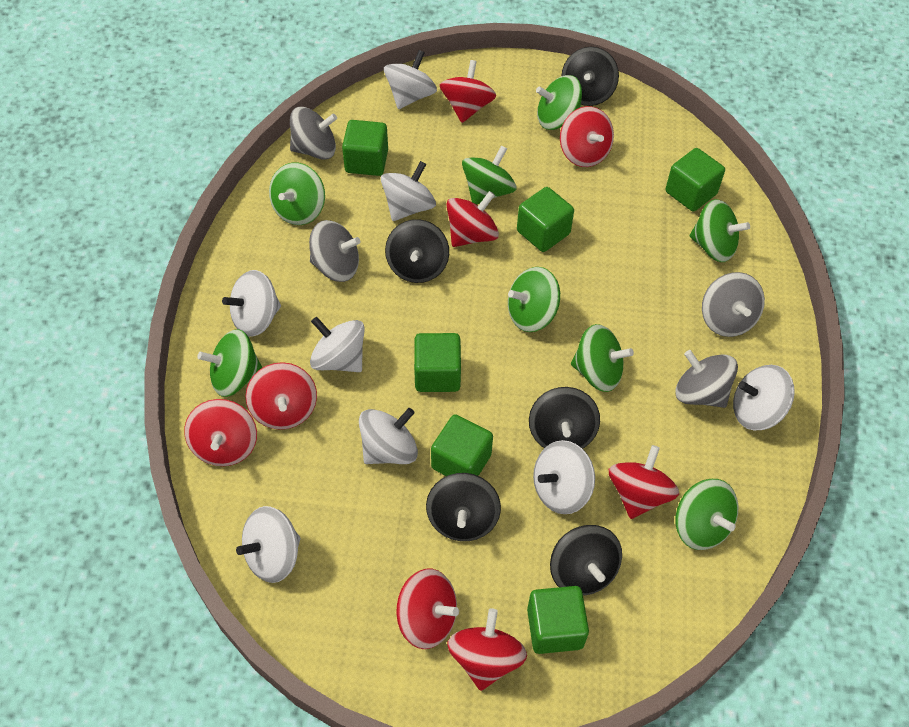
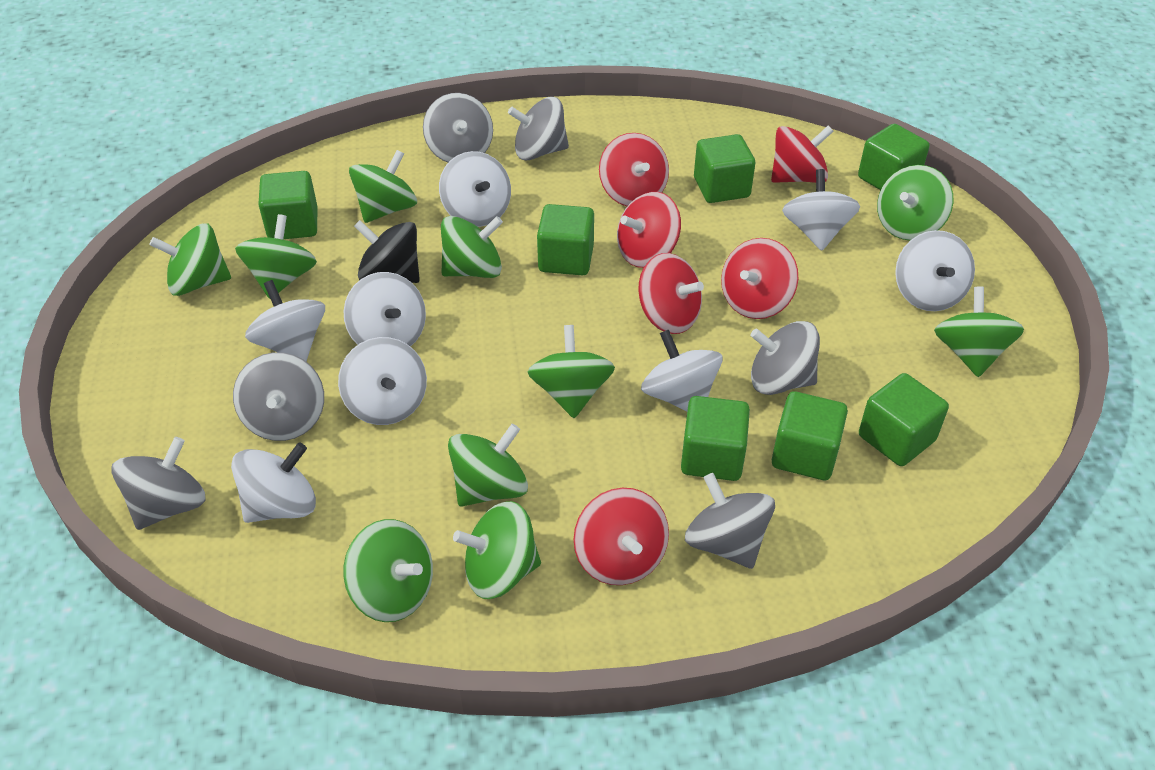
black spinning top: 5 -> 1
green cube: 6 -> 7
green spinning top: 8 -> 10
grey spinning top: 4 -> 6
red spinning top: 8 -> 6

